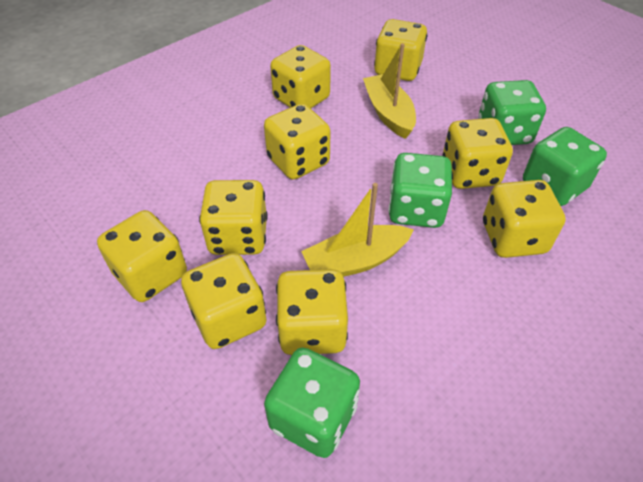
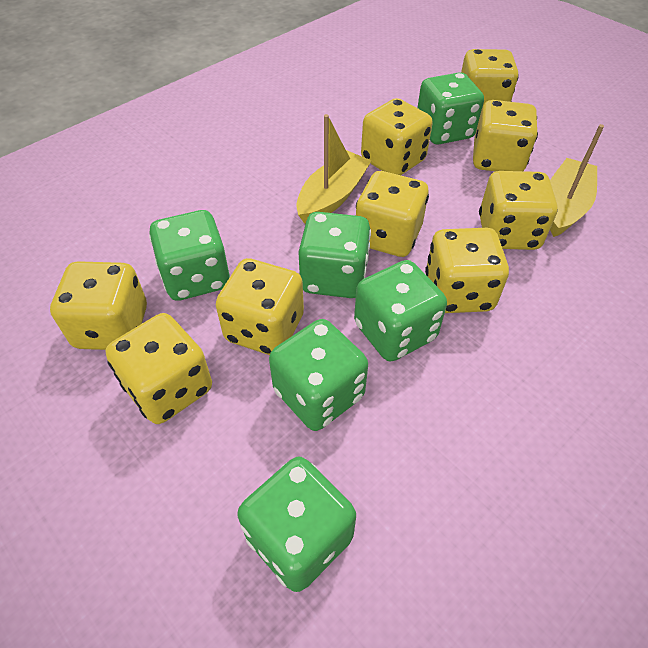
green dice: 4 -> 6

